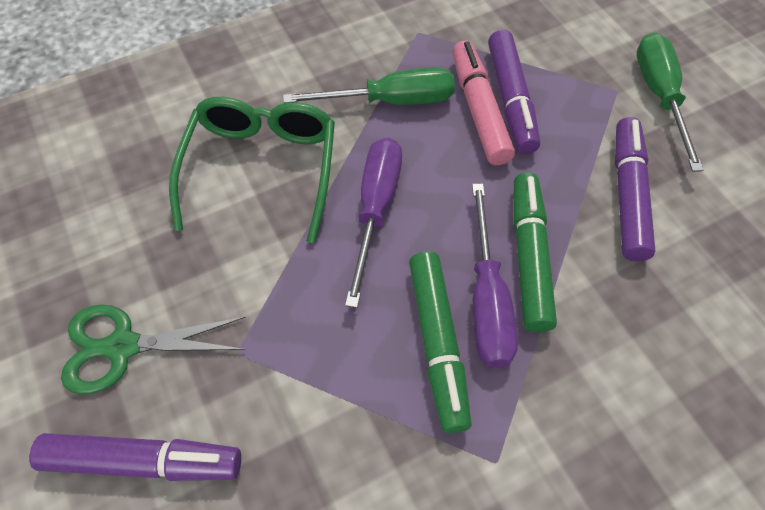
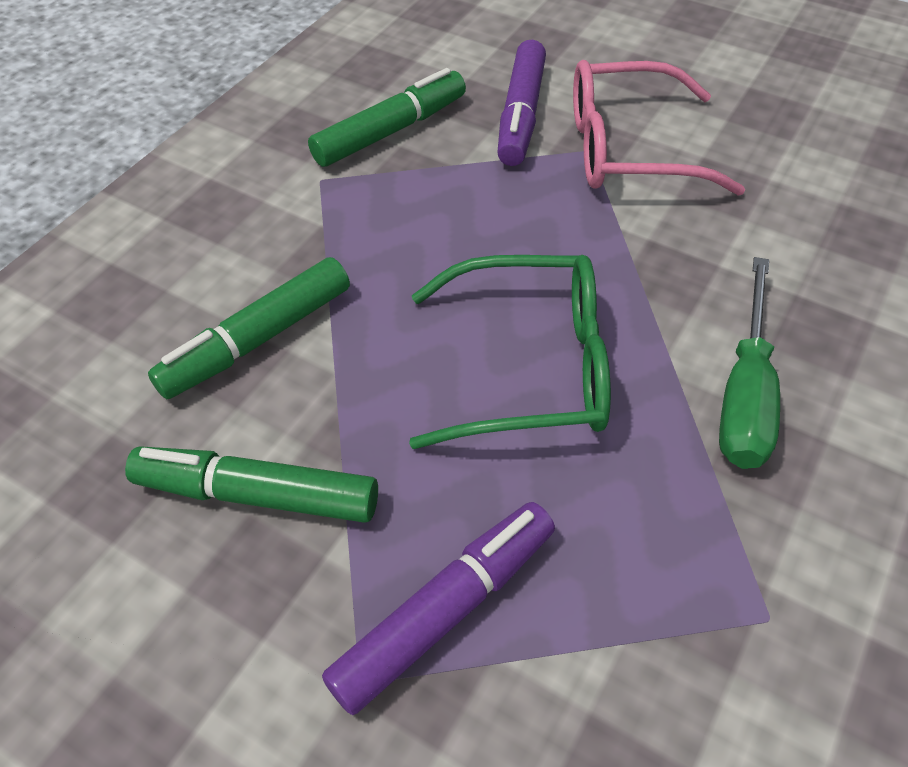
green marker: 2 -> 3
green scissors: 1 -> 0
green screwdriver: 2 -> 1
pink glasses: 0 -> 1
pink marker: 1 -> 0
purple marker: 3 -> 2
purple screwdriver: 2 -> 0

